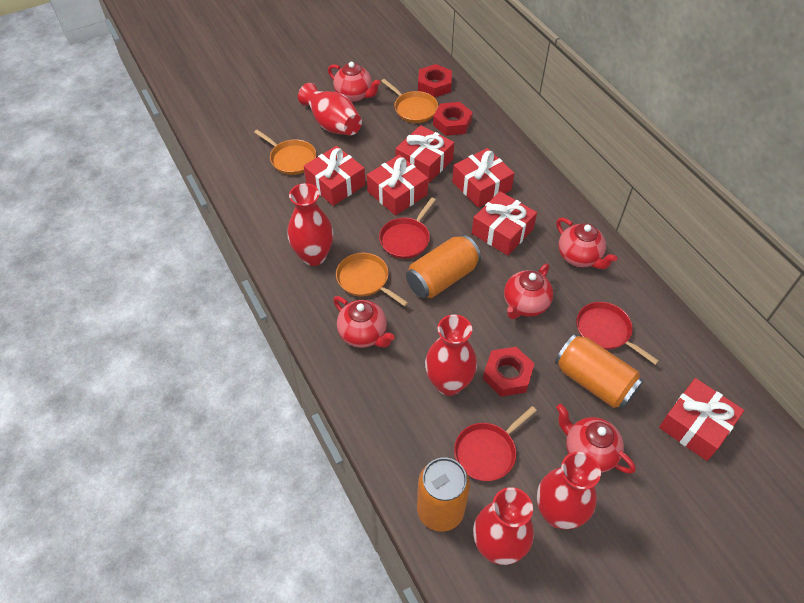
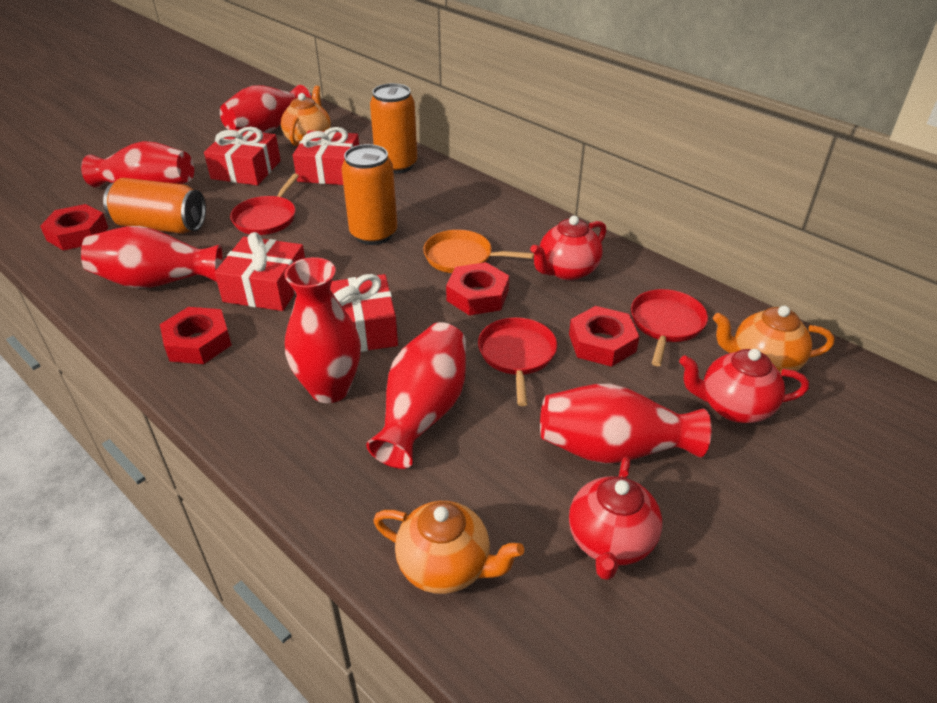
orange pan: 3 -> 1
orange teapot: 0 -> 3
red gift: 6 -> 4
red nut: 3 -> 4
red teapot: 5 -> 3
red vase: 5 -> 6

